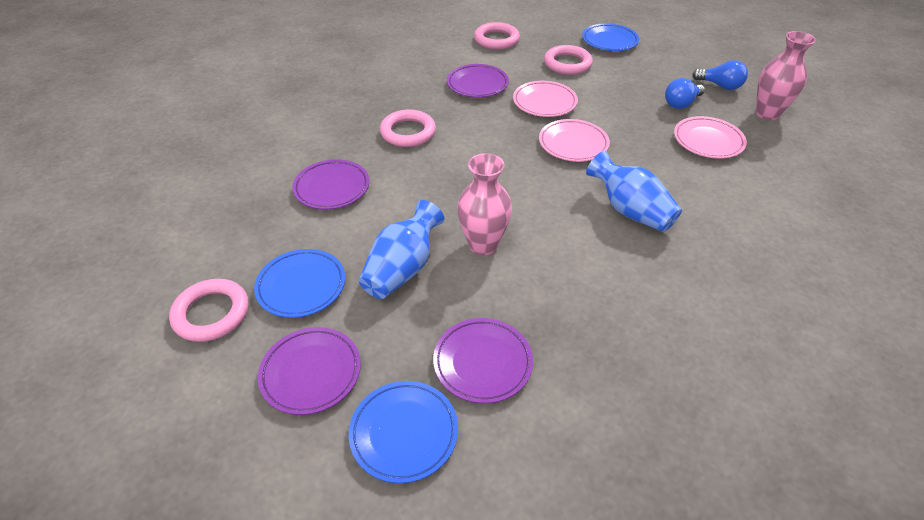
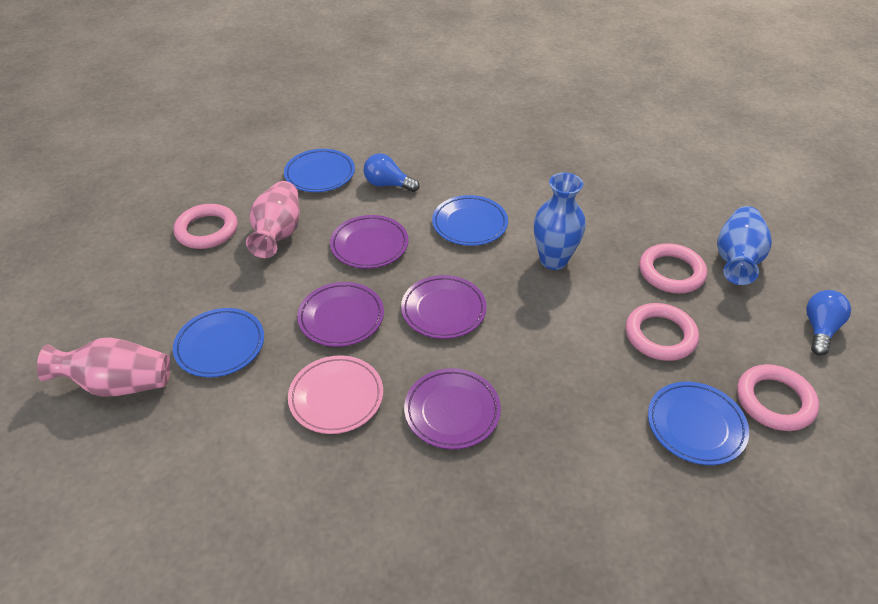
blue plate: 3 -> 4
pink plate: 3 -> 1

